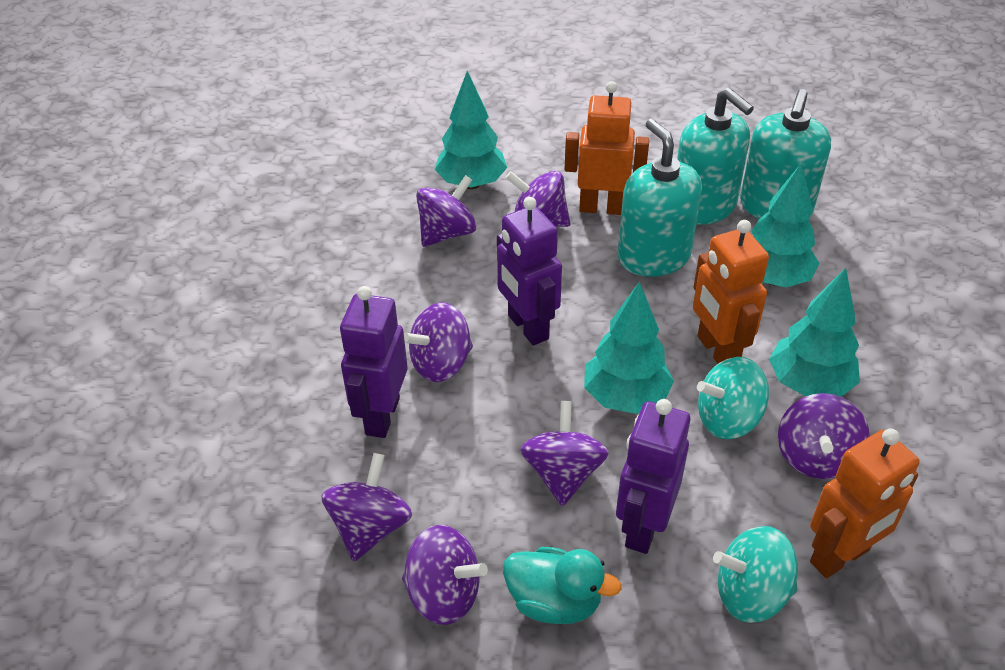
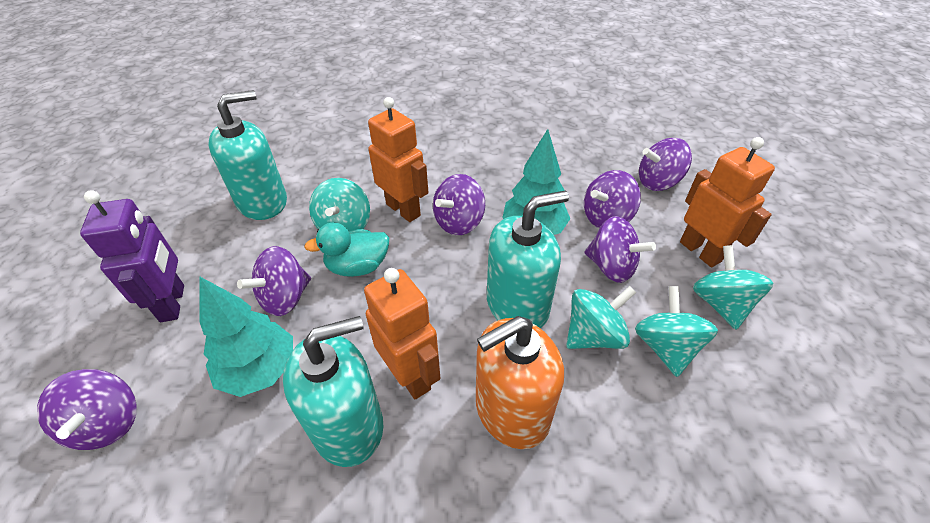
orange soap dispenser: 0 -> 1
purple robot: 3 -> 1
purple spinning top: 7 -> 6
turquoise spinning top: 2 -> 4
turquoise tree: 4 -> 2

